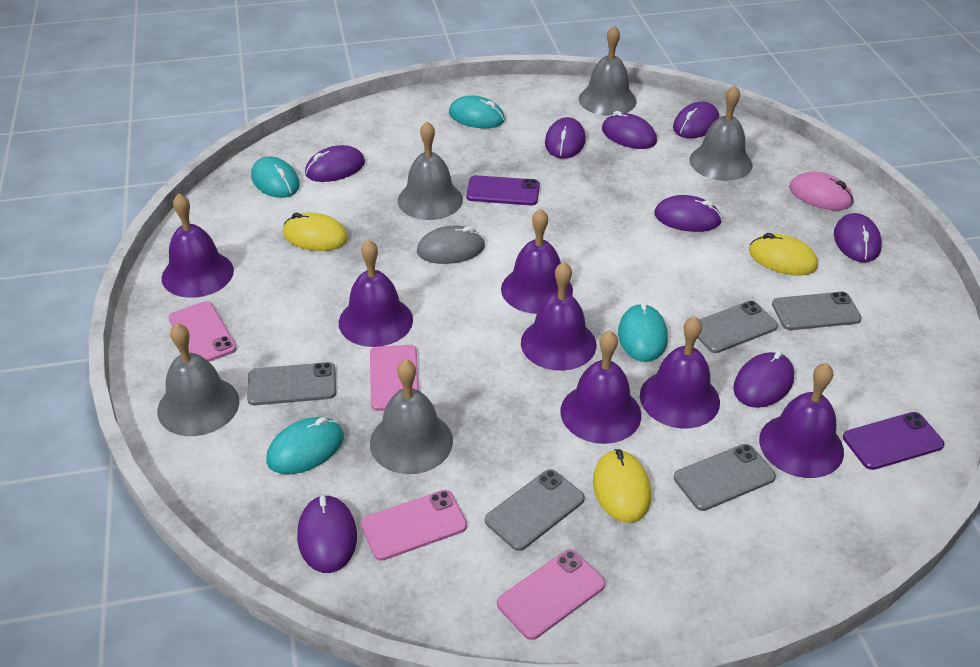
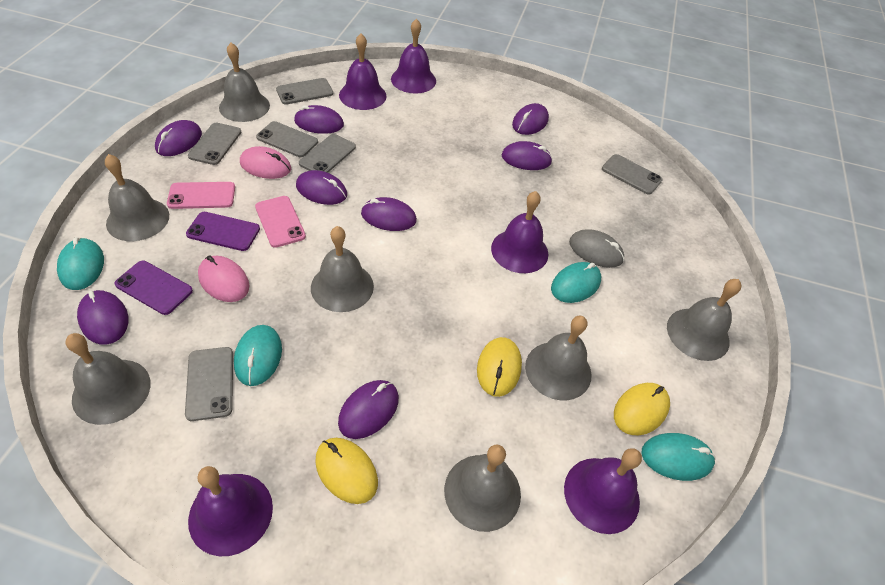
grey bell: 5 -> 7
grey phone: 5 -> 6
pink mouse: 1 -> 2
pink phone: 4 -> 2
purple bell: 7 -> 5

